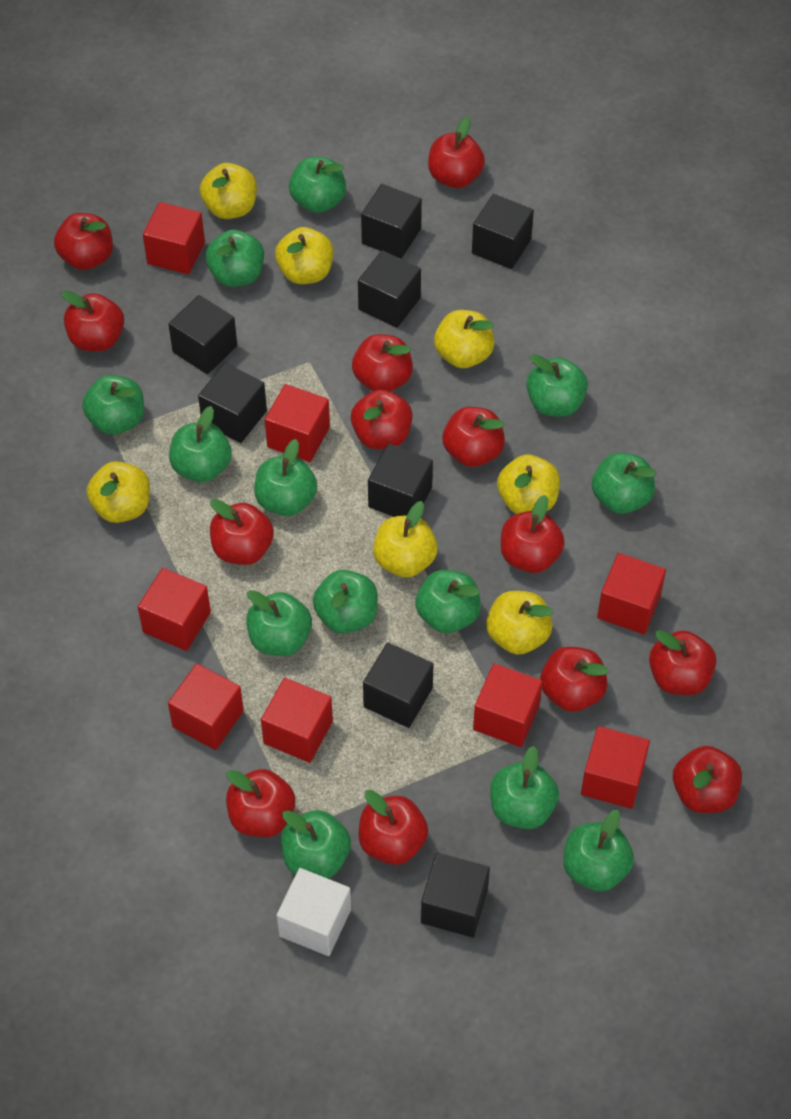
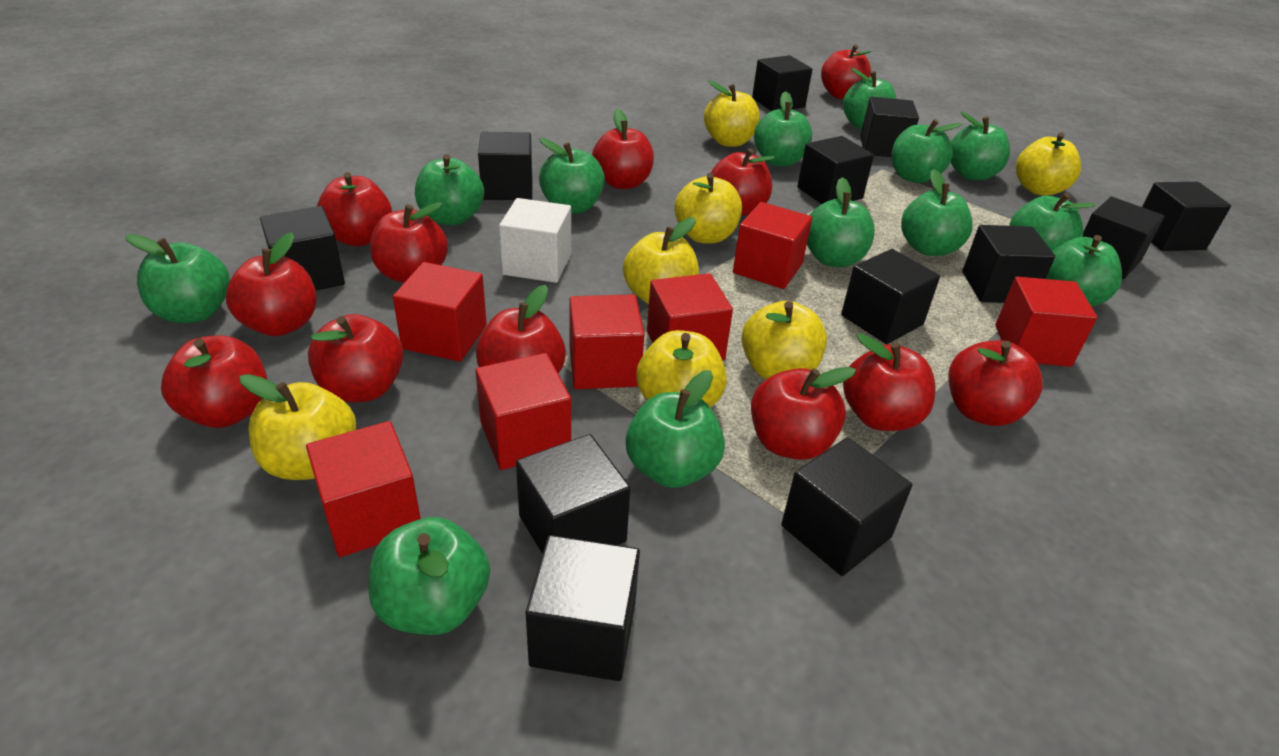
black cube: 8 -> 12
red apple: 13 -> 12
red cube: 8 -> 7

